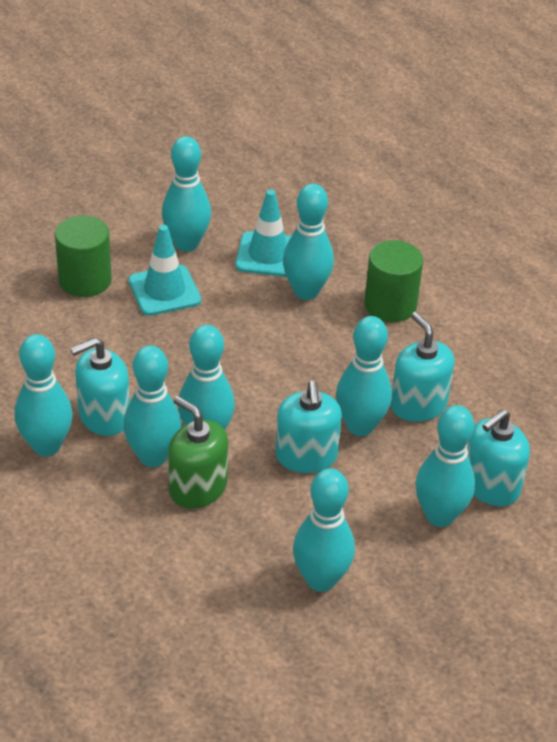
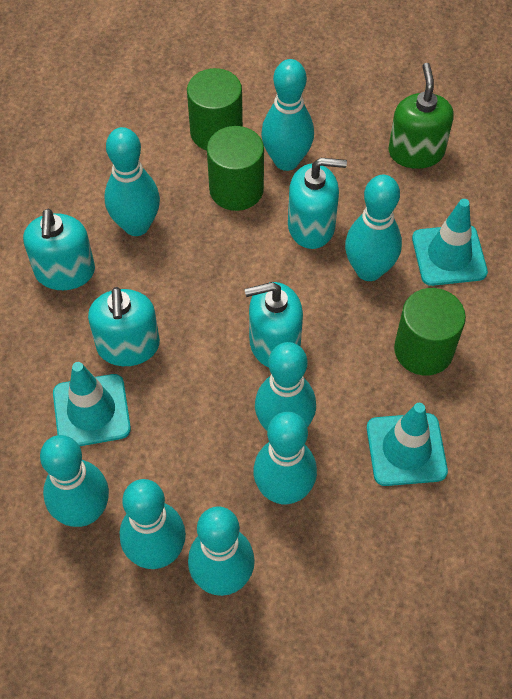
green cylinder: 2 -> 3
turquoise traffic cone: 2 -> 3

